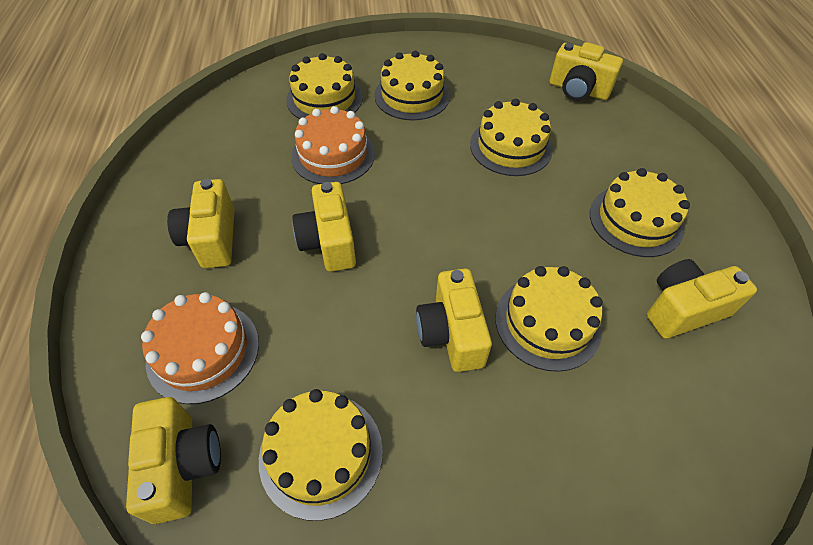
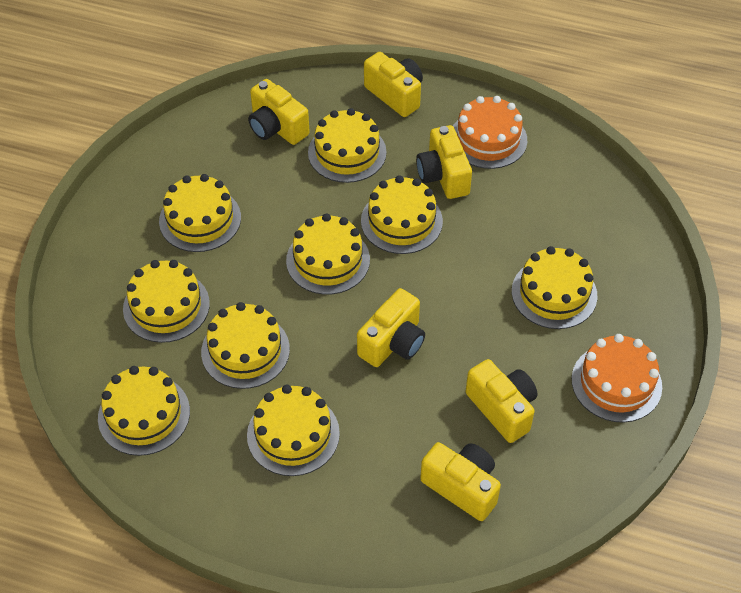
yellow cake: 6 -> 9

